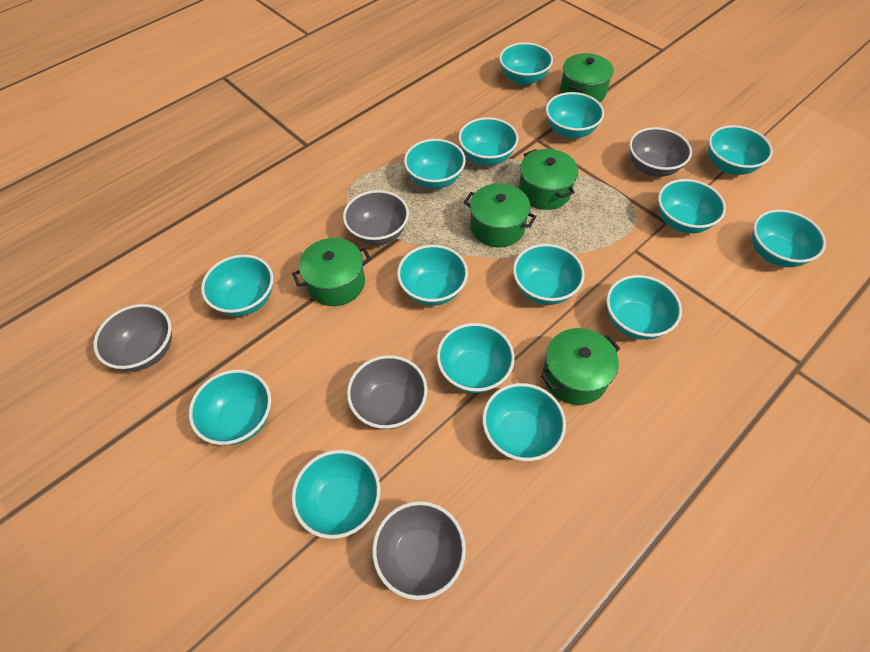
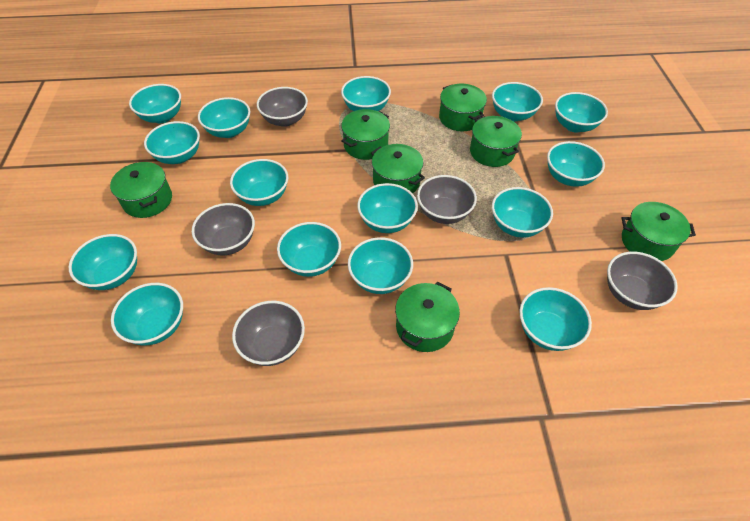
green pot: 5 -> 7

